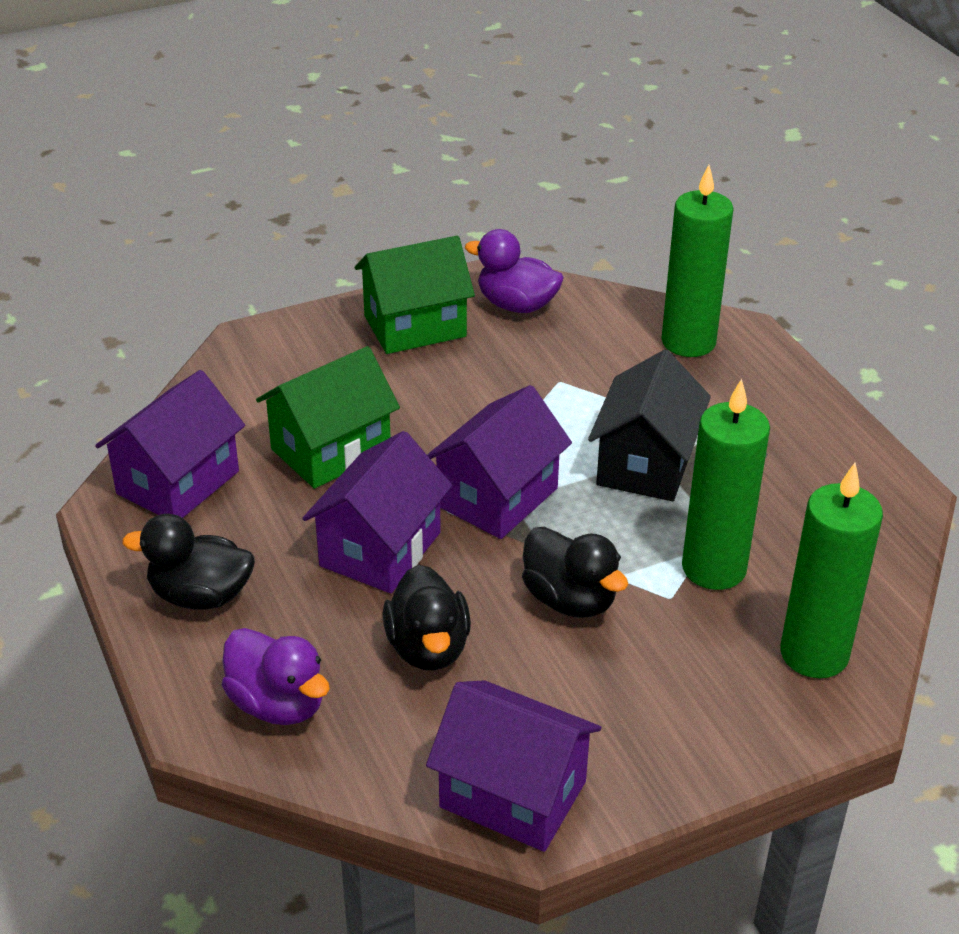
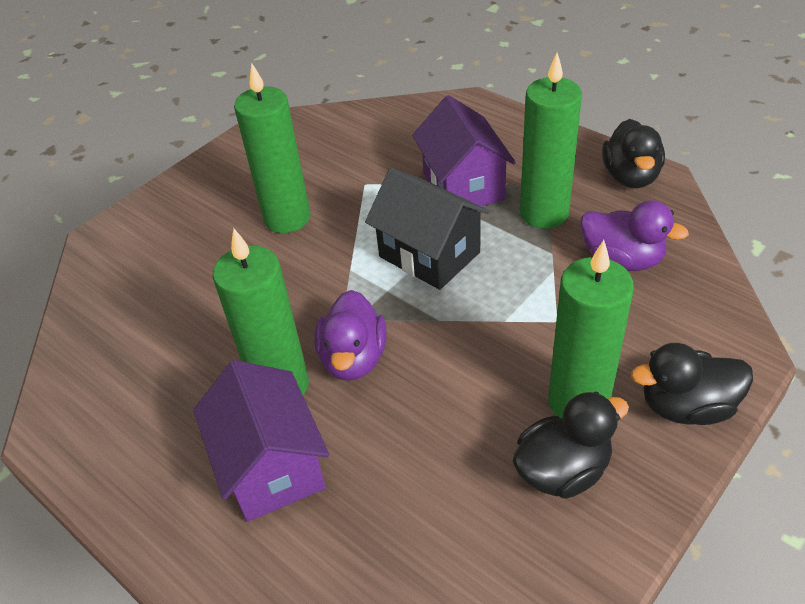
green candle: 3 -> 4
green house: 2 -> 0
purple house: 4 -> 2

